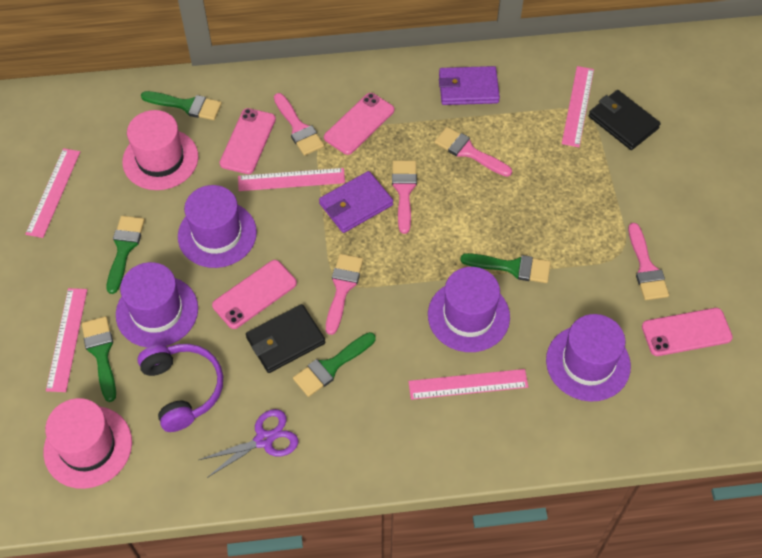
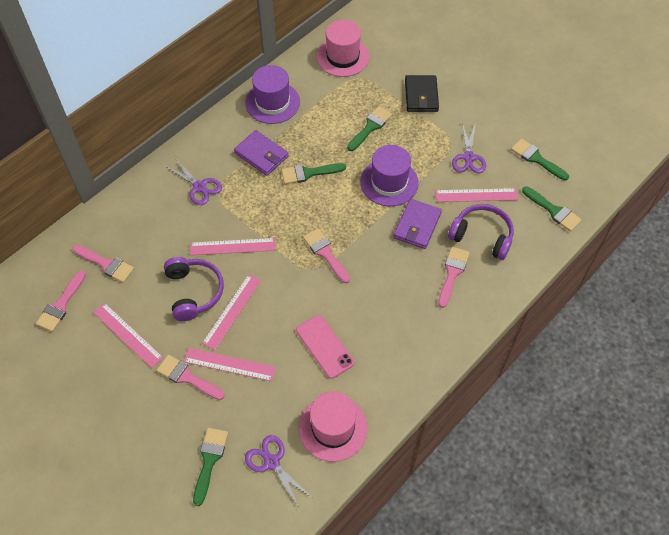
black wallet: 2 -> 1
pink phone: 4 -> 1
purple hat: 4 -> 2
purple headphones: 1 -> 2
purple scissors: 1 -> 3

